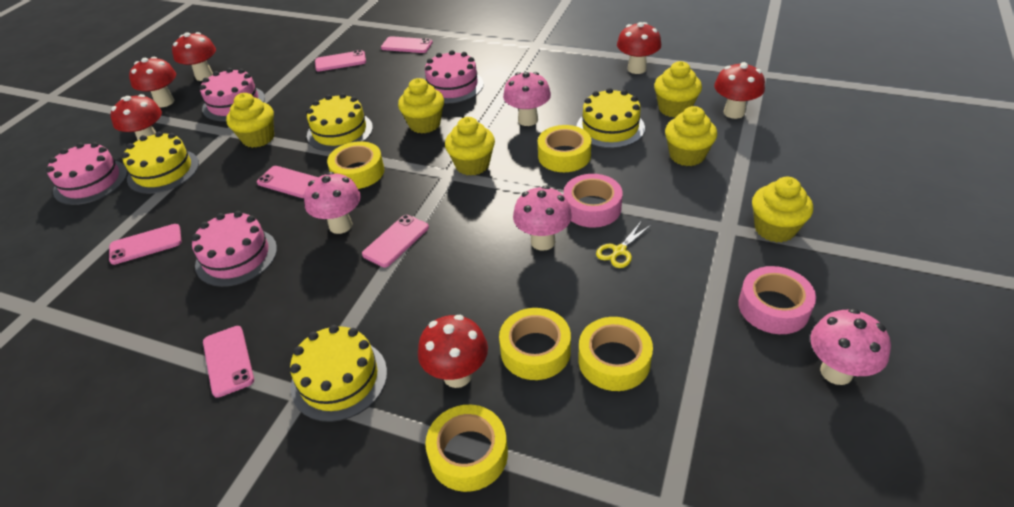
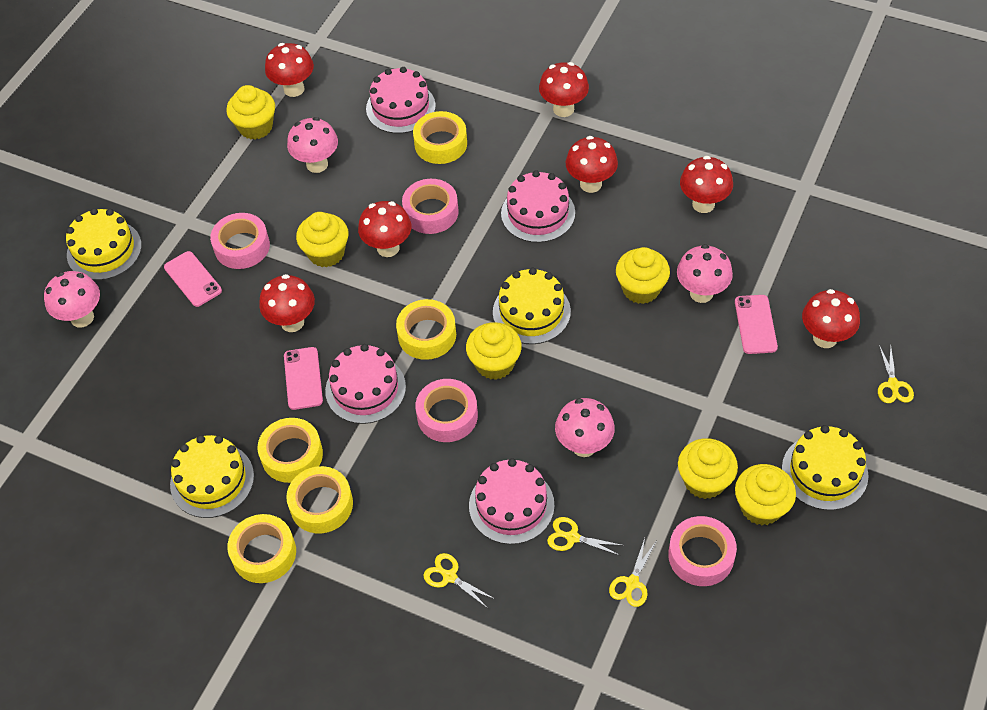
pink phone: 6 -> 3
pink tape: 2 -> 4
red mushroom: 6 -> 7
yellow scissors: 1 -> 4

